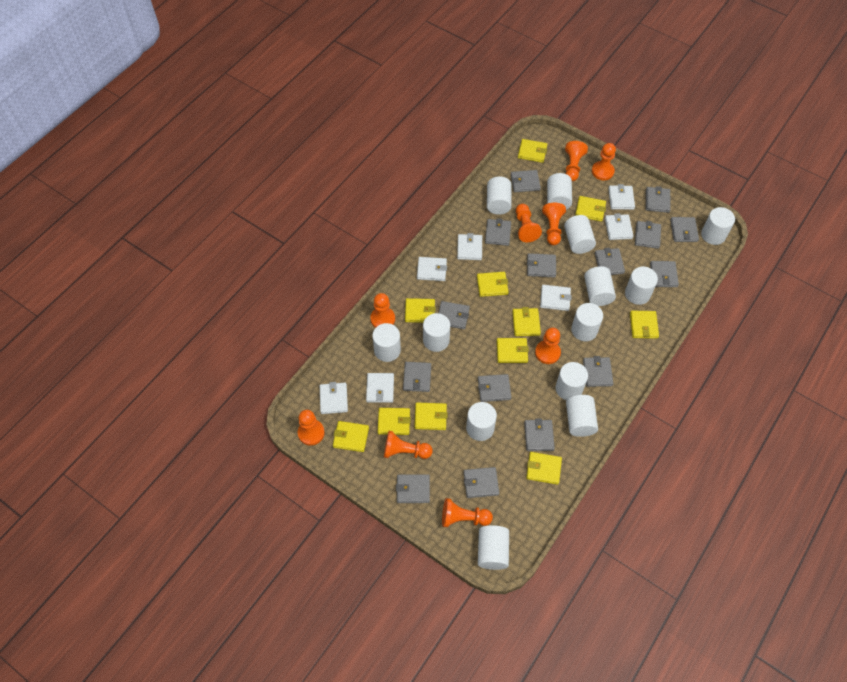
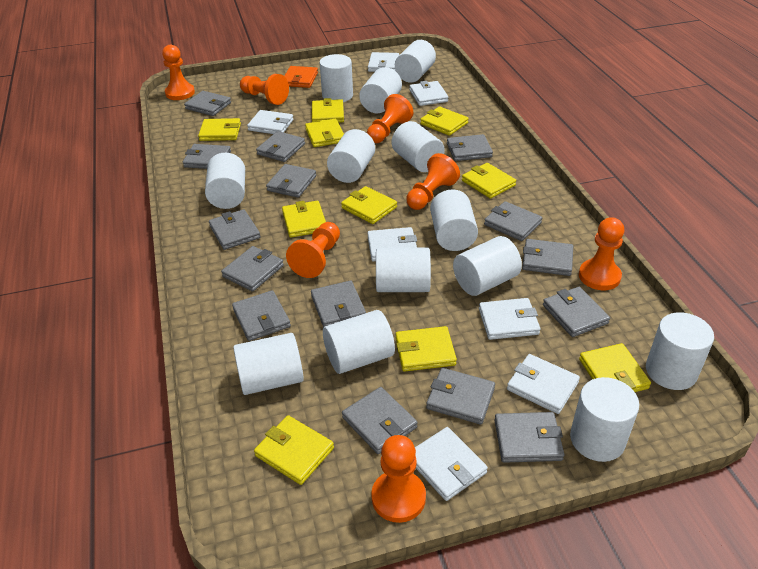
orange pawn: 9 -> 7
orange wallet: 0 -> 1
yellow wallet: 11 -> 10

